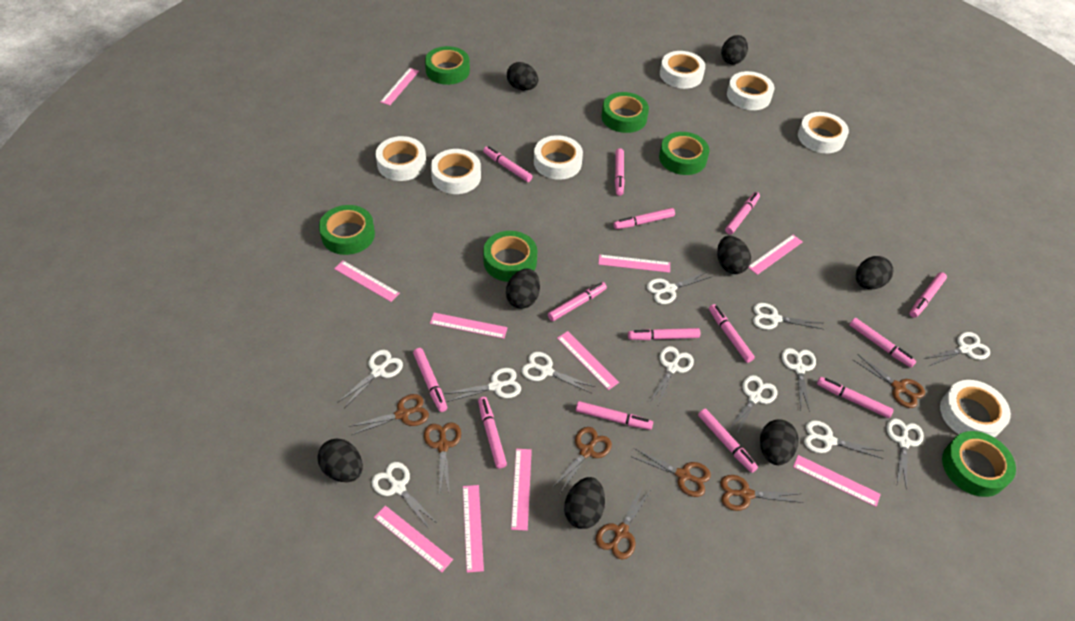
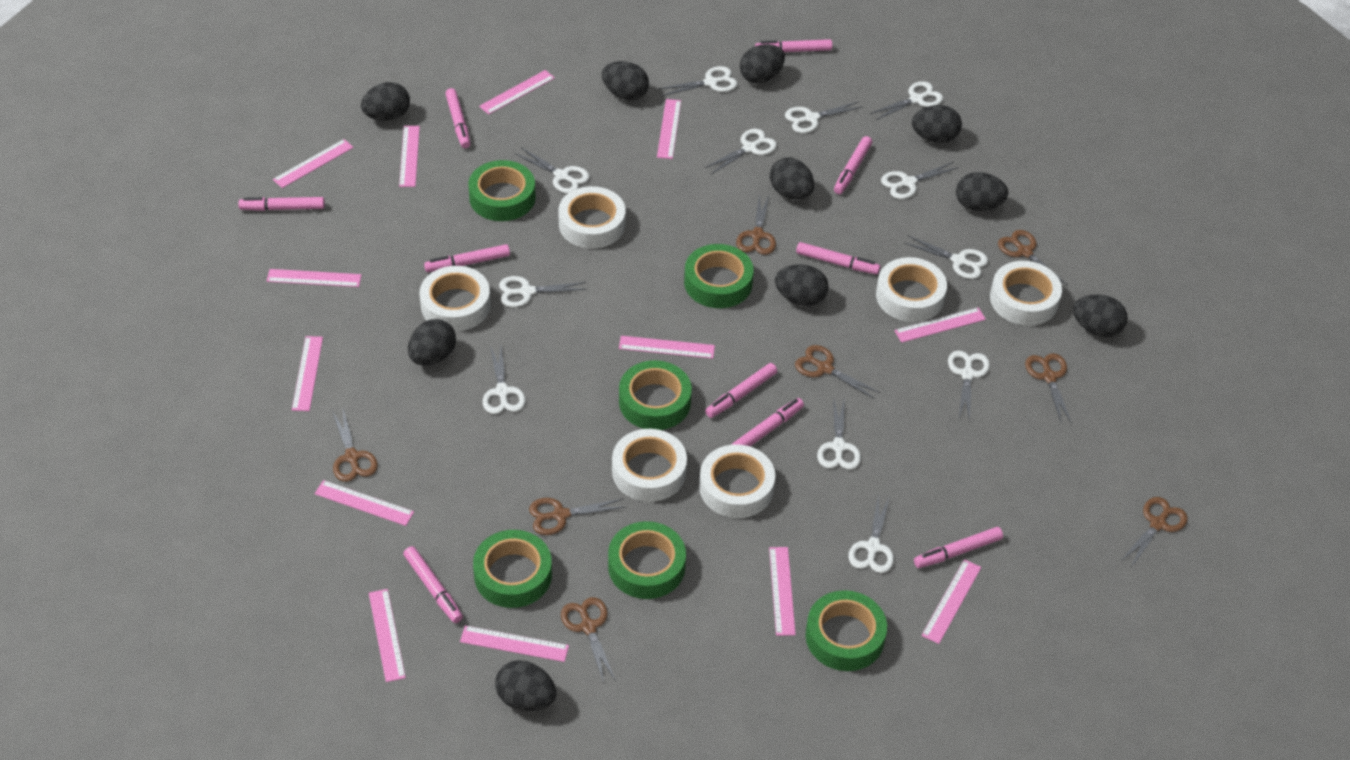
black egg: 8 -> 10
brown scissors: 7 -> 8
pink marker: 14 -> 10
pink ruler: 10 -> 13
white tape: 7 -> 6

